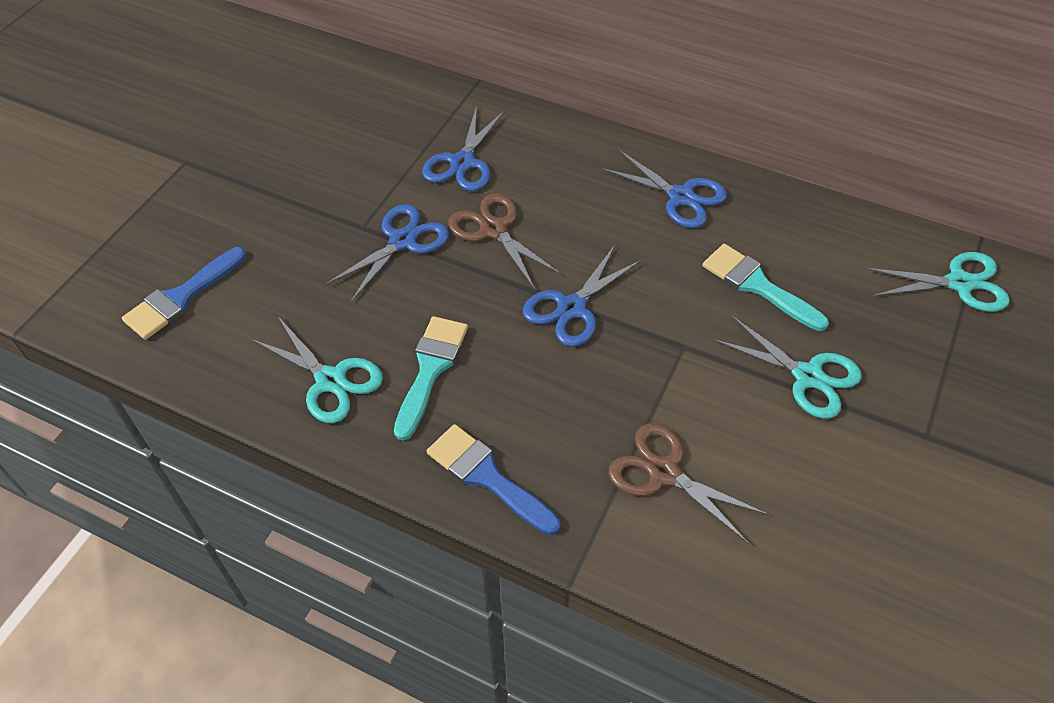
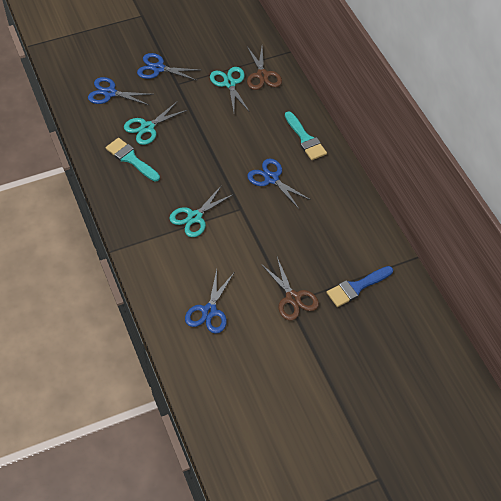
blue brush: 2 -> 1

